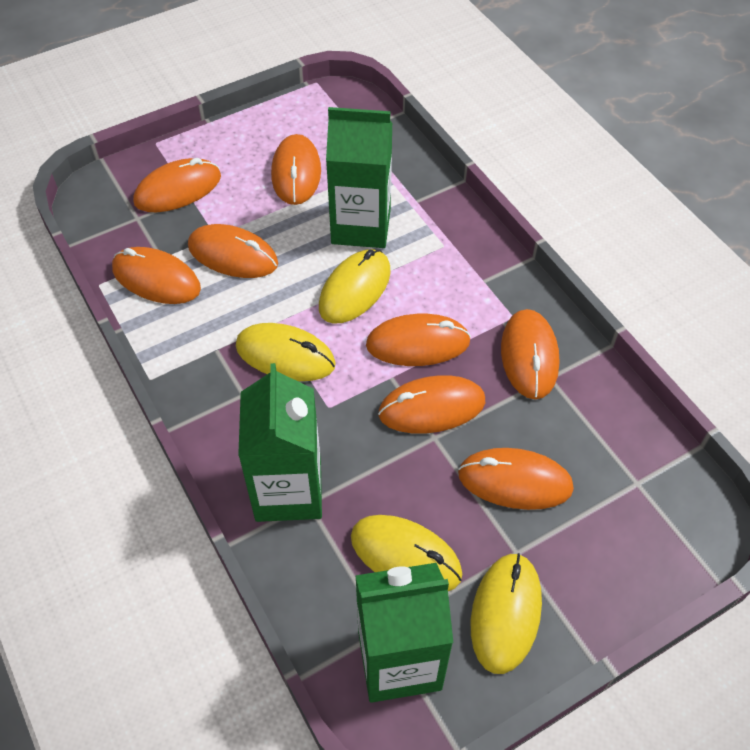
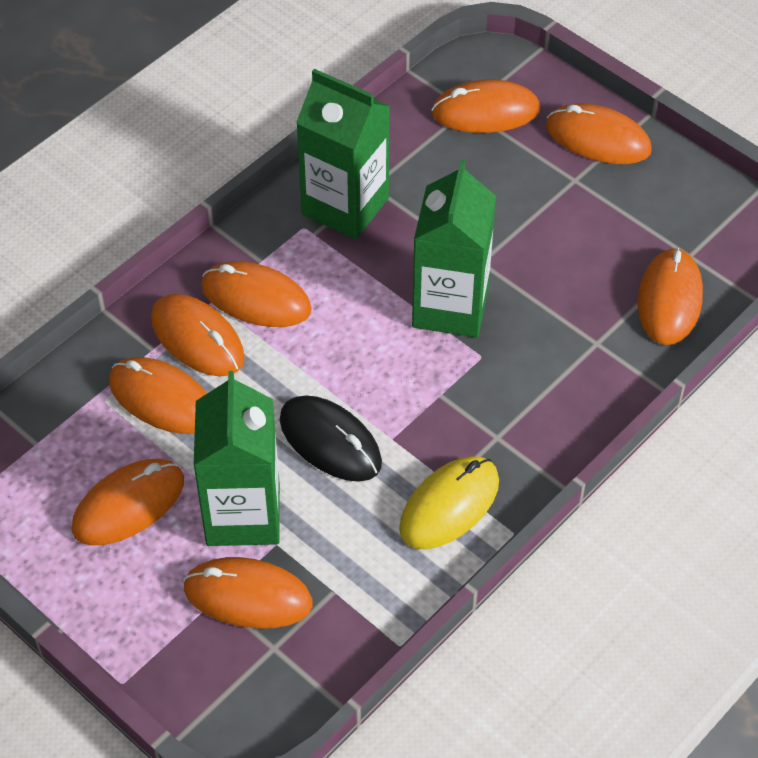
black mouse: 0 -> 1
yellow mouse: 4 -> 1

